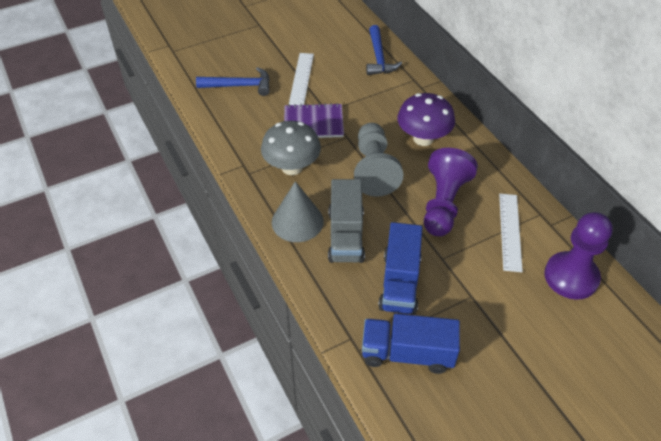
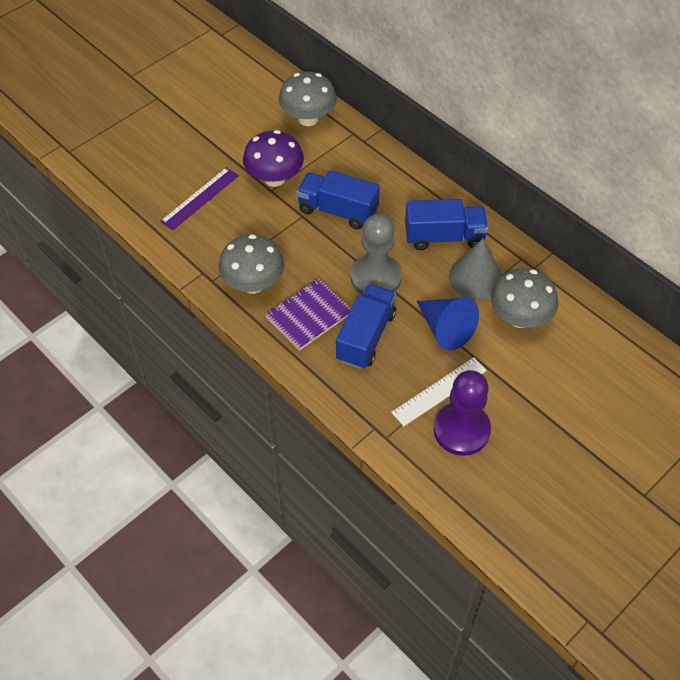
blue cone: 0 -> 1
blue hammer: 2 -> 0
blue truck: 2 -> 3
grey mushroom: 1 -> 3
grey truck: 1 -> 0
purple pawn: 2 -> 1
purple ruler: 0 -> 1
white ruler: 2 -> 1

